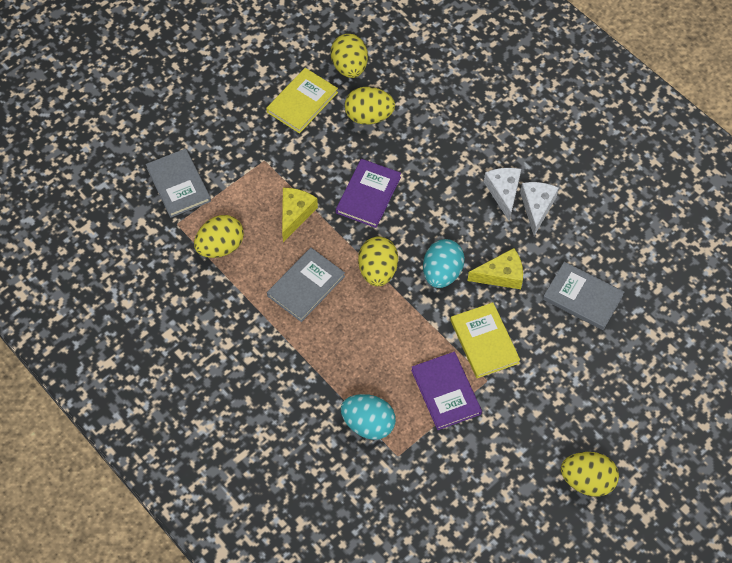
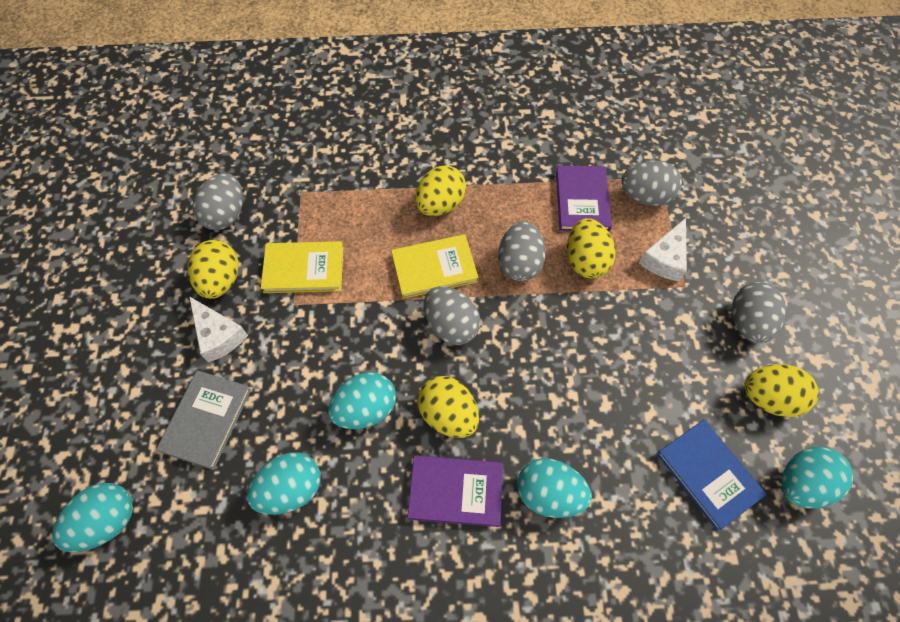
blue book: 0 -> 1
grey book: 3 -> 1
grey egg: 0 -> 5
turquoise egg: 2 -> 5
yellow cheese: 2 -> 0

